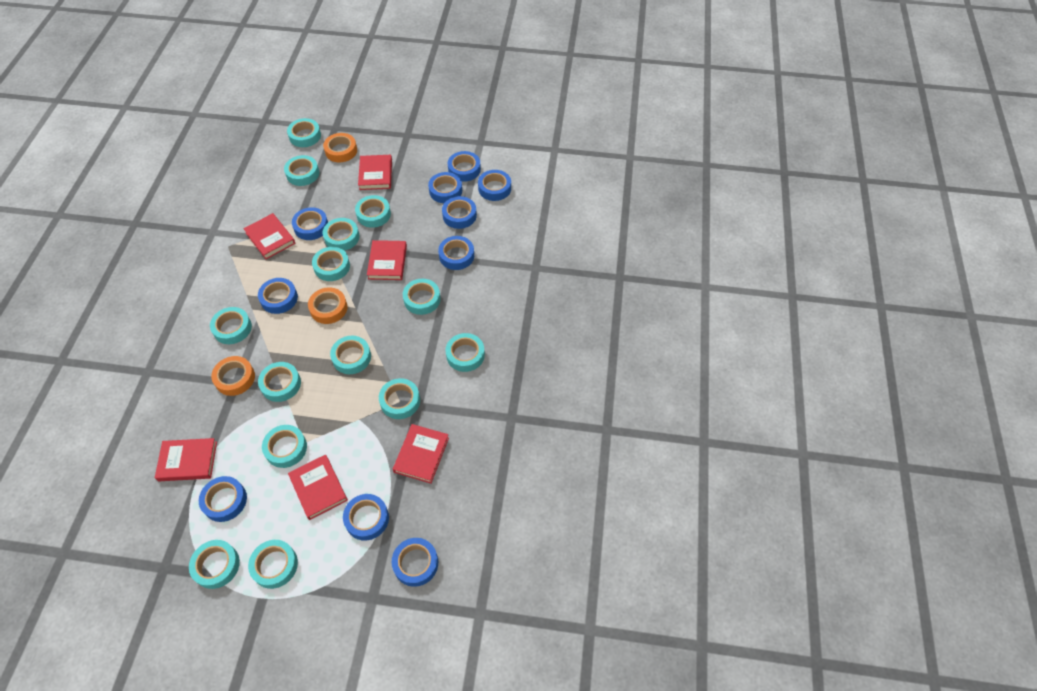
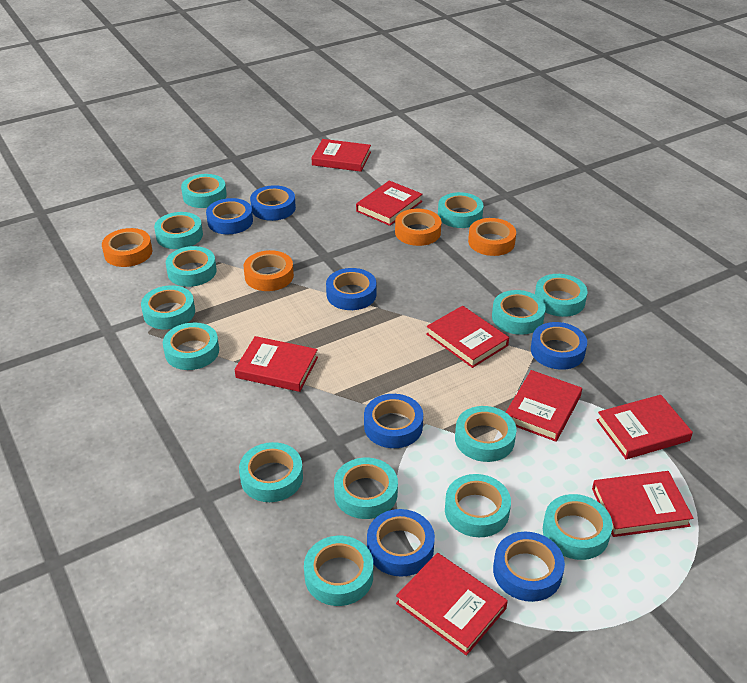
blue tape: 10 -> 7
orange tape: 3 -> 4
red book: 6 -> 8

